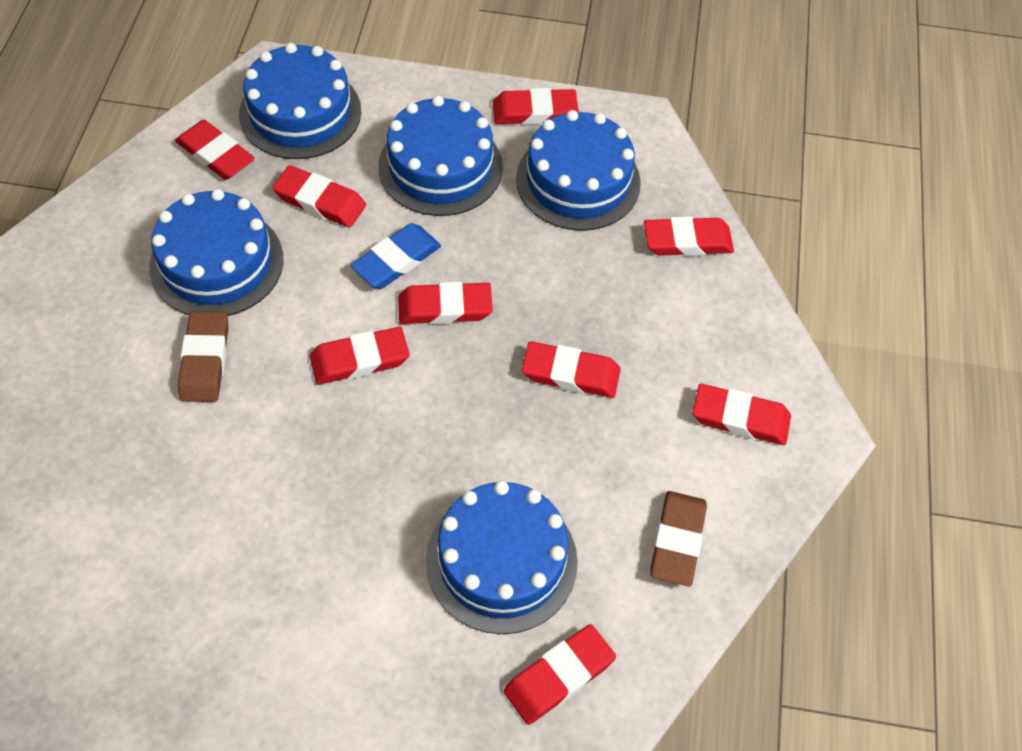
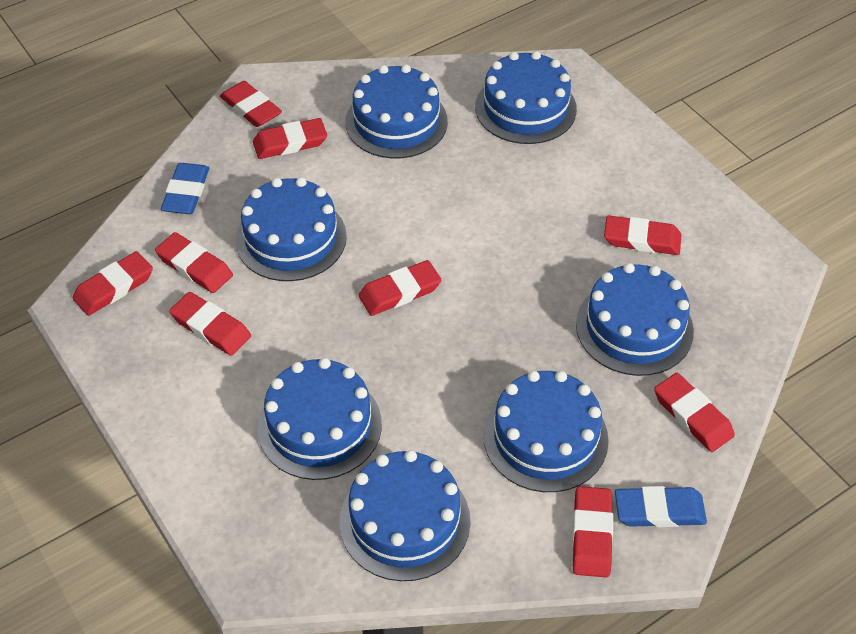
blue cake: 5 -> 7
blue eraser: 1 -> 2
brown eraser: 2 -> 0

